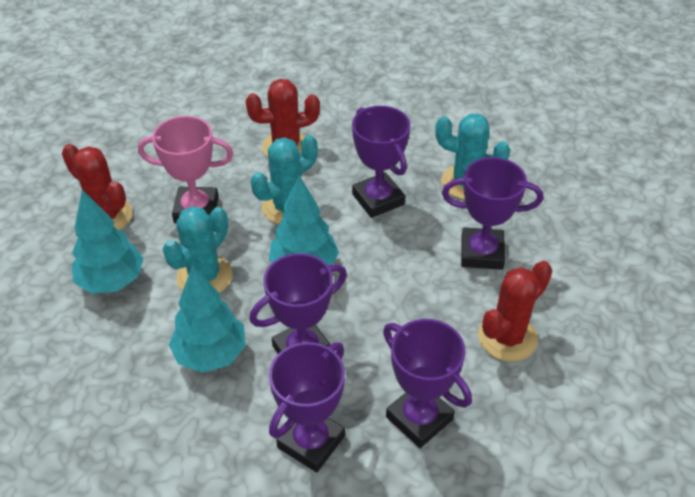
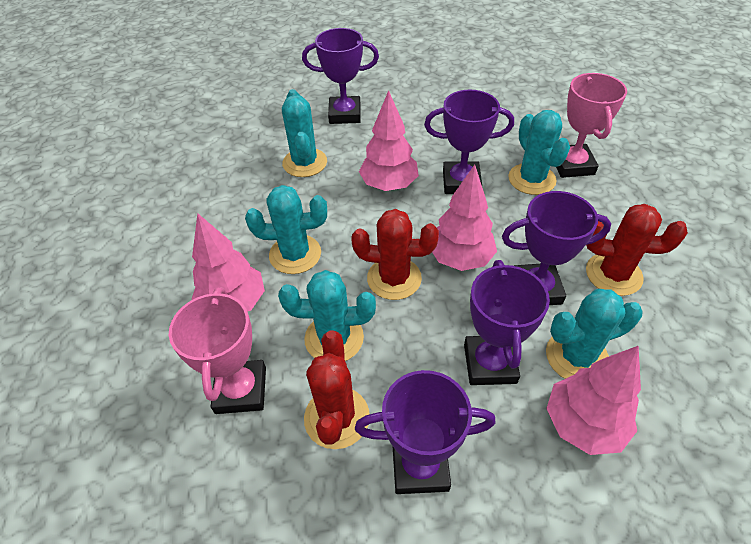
pink tree: 0 -> 4
pink trophy: 1 -> 2
turquoise cactus: 3 -> 5
turquoise tree: 3 -> 0

